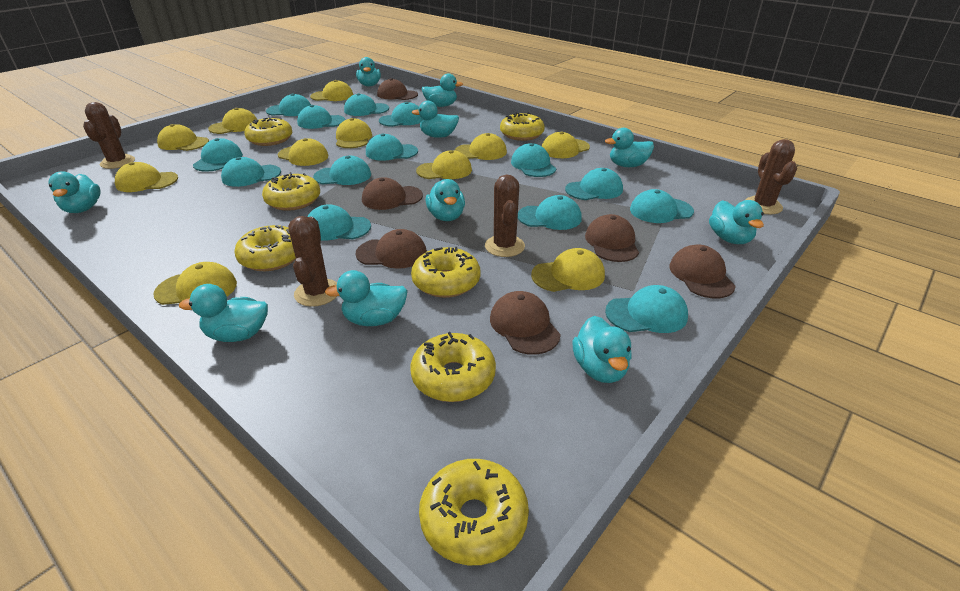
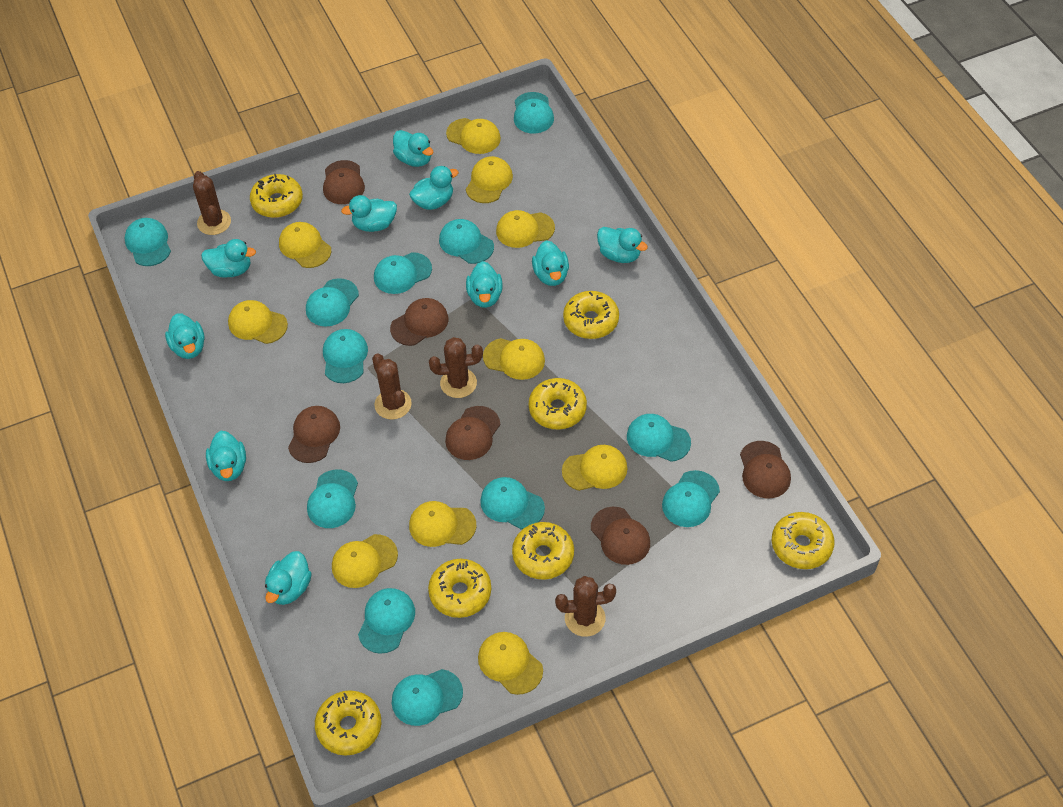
turquoise cap: 14 -> 12
yellow cap: 11 -> 10

